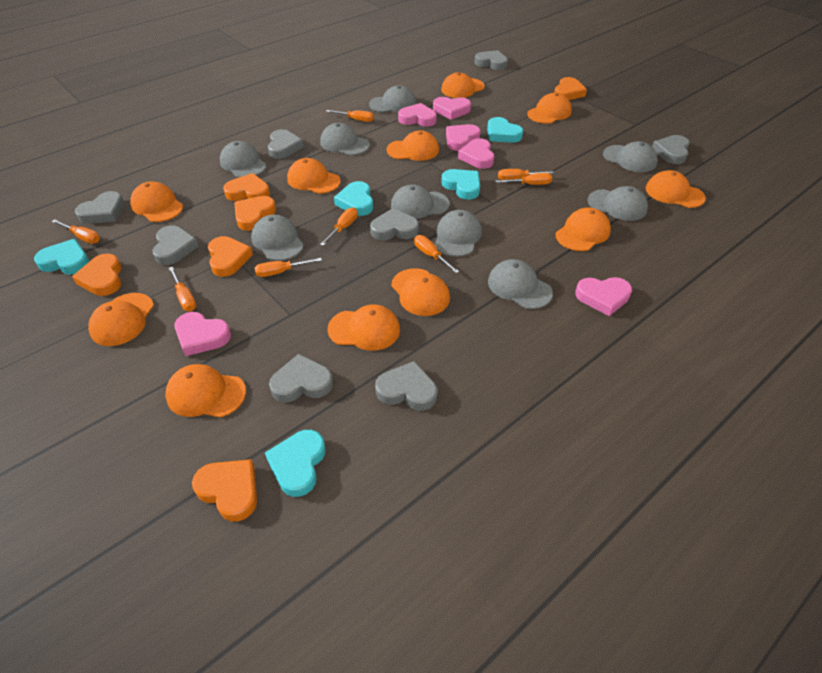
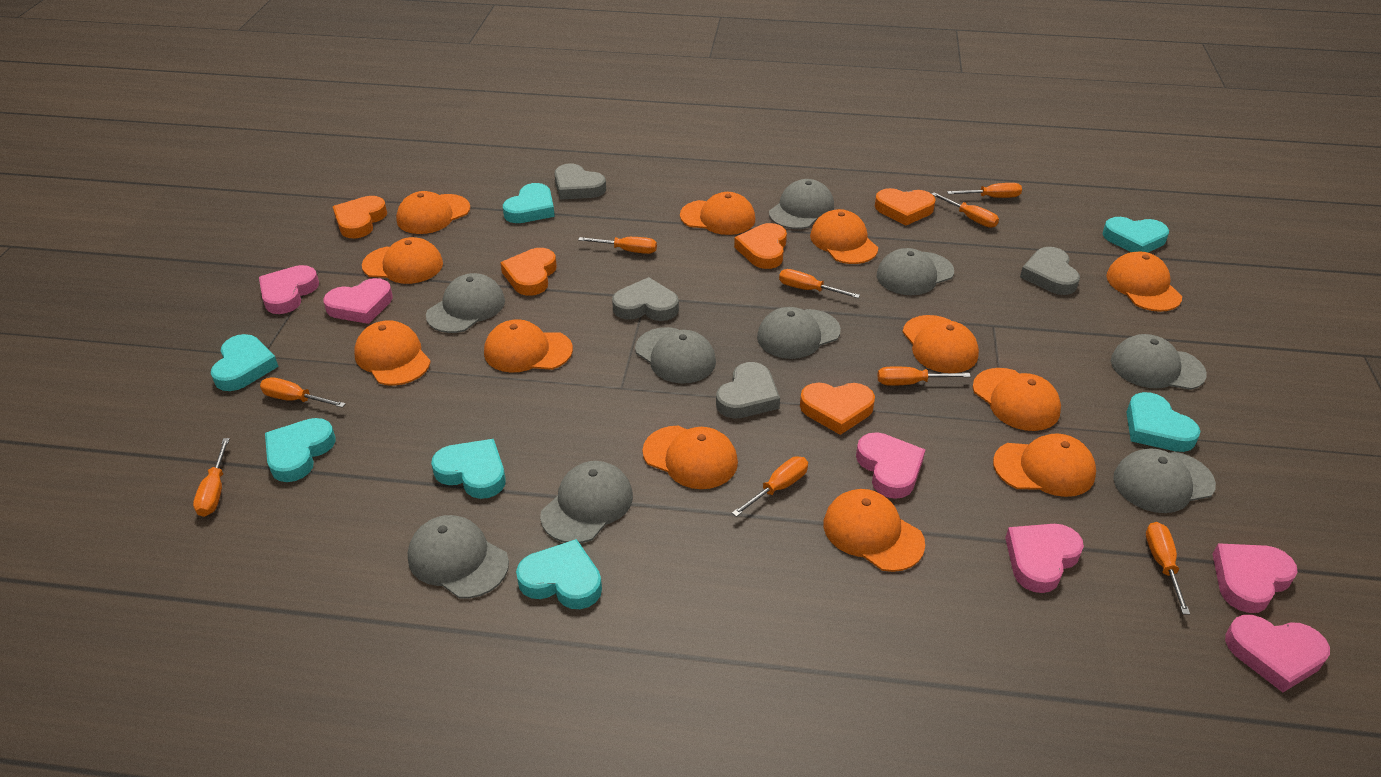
grey heart: 8 -> 4
orange cap: 11 -> 12
orange heart: 6 -> 5
orange screwdriver: 8 -> 9
turquoise heart: 5 -> 7

